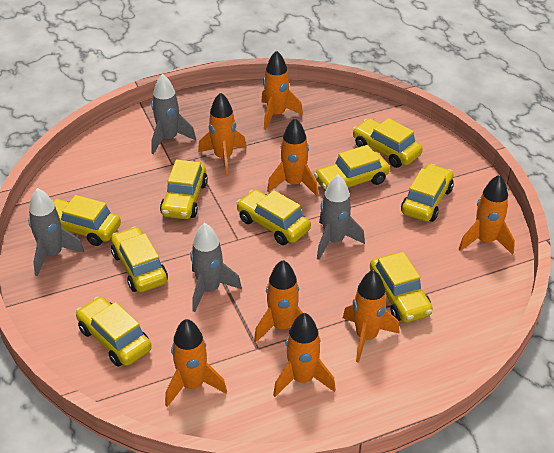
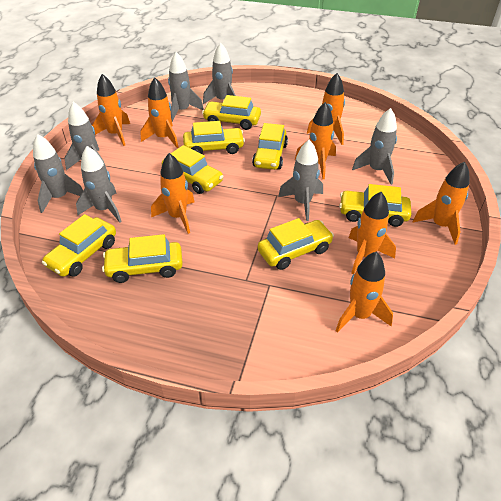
grey rocket: 4 -> 7
yellow car: 9 -> 8

